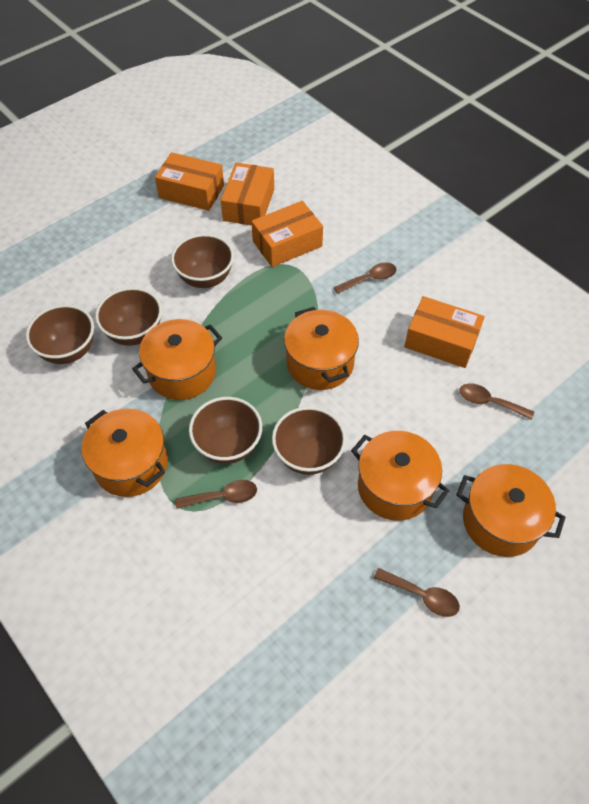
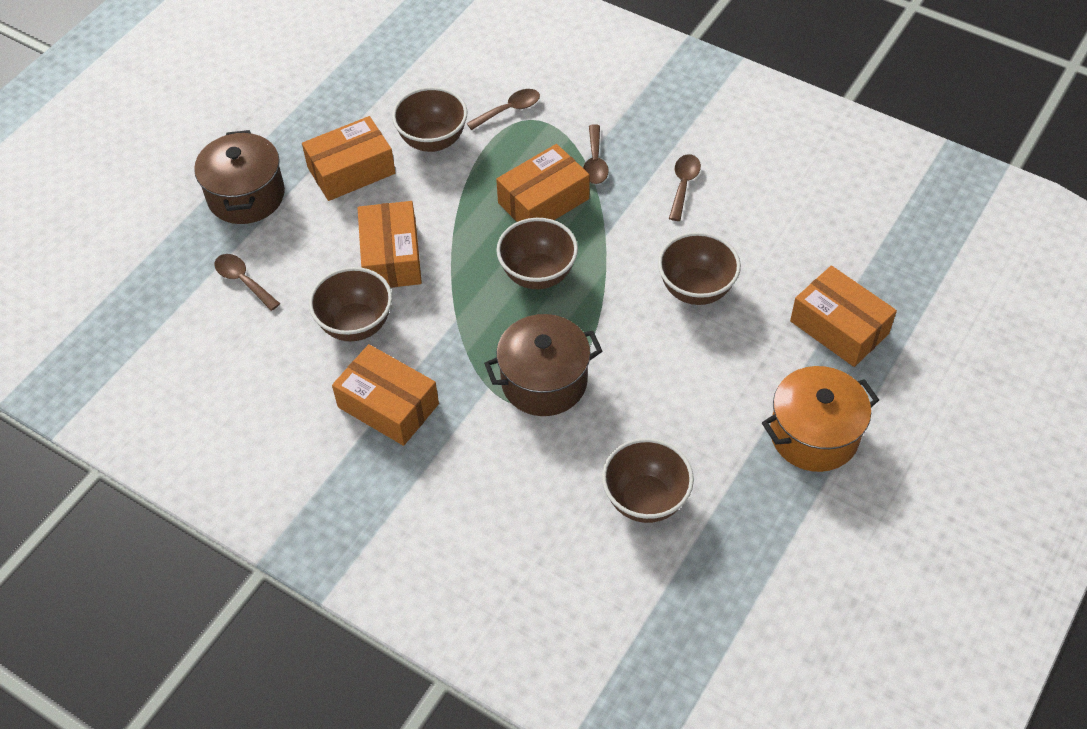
brown pot: 0 -> 2
orange box: 4 -> 5
orange pot: 5 -> 1

